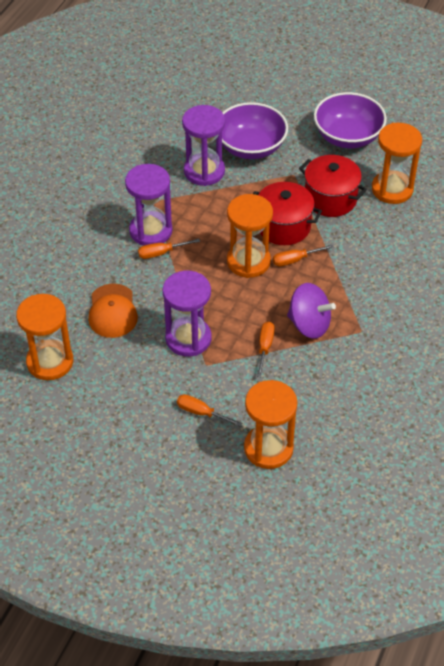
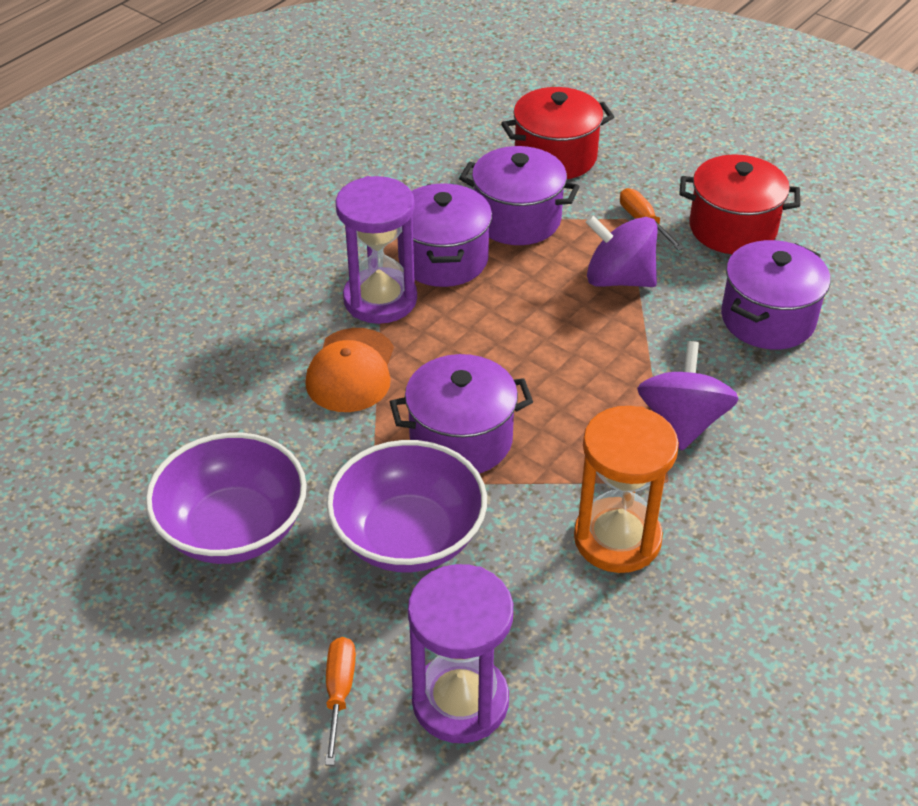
orange hourglass: 4 -> 1
orange screwdriver: 4 -> 2
purple hourglass: 3 -> 2
purple pot: 0 -> 4
purple spinning top: 1 -> 2

